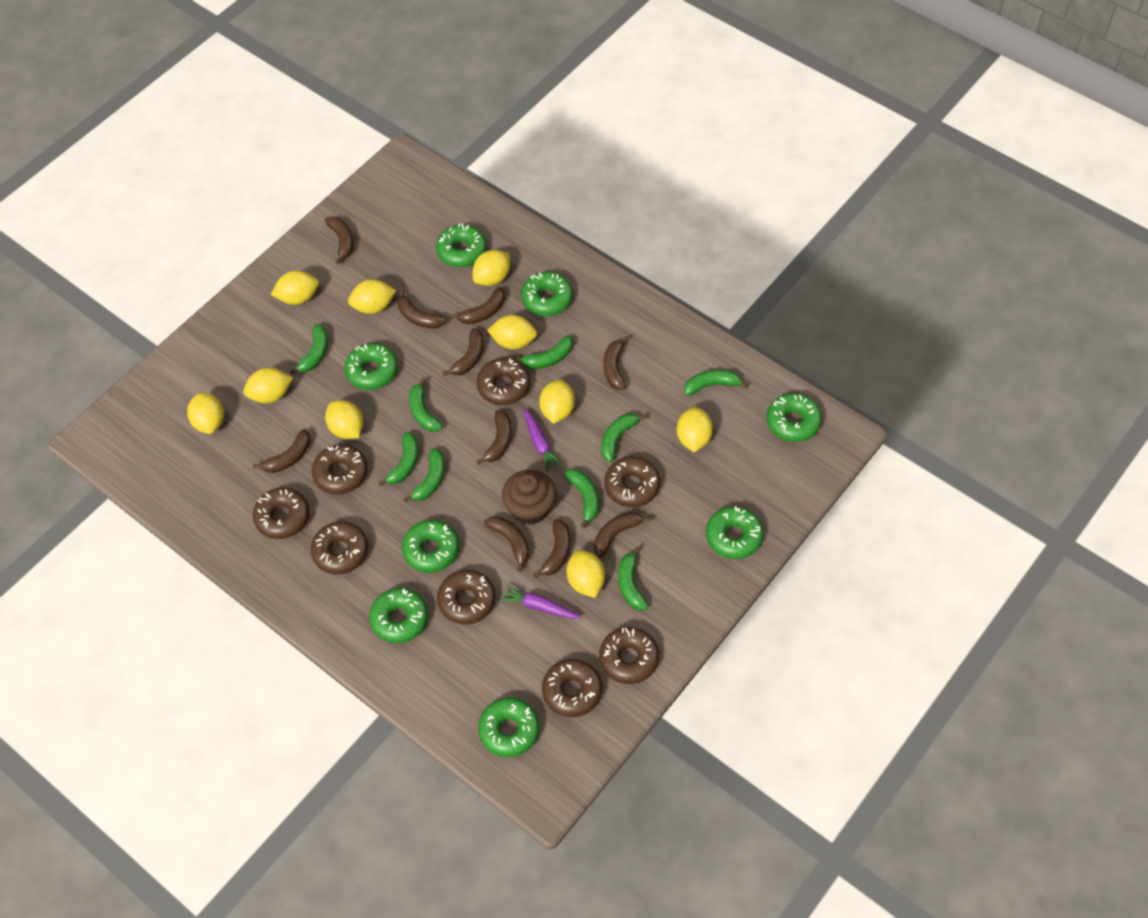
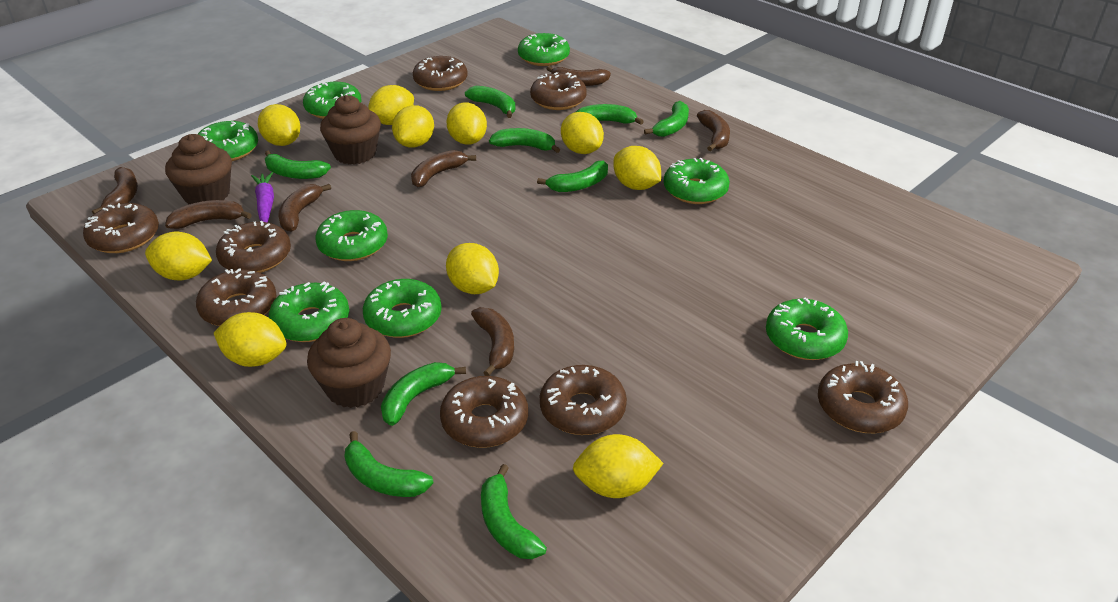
brown banana: 10 -> 7
brown cupcake: 1 -> 3
purple carrot: 2 -> 1

